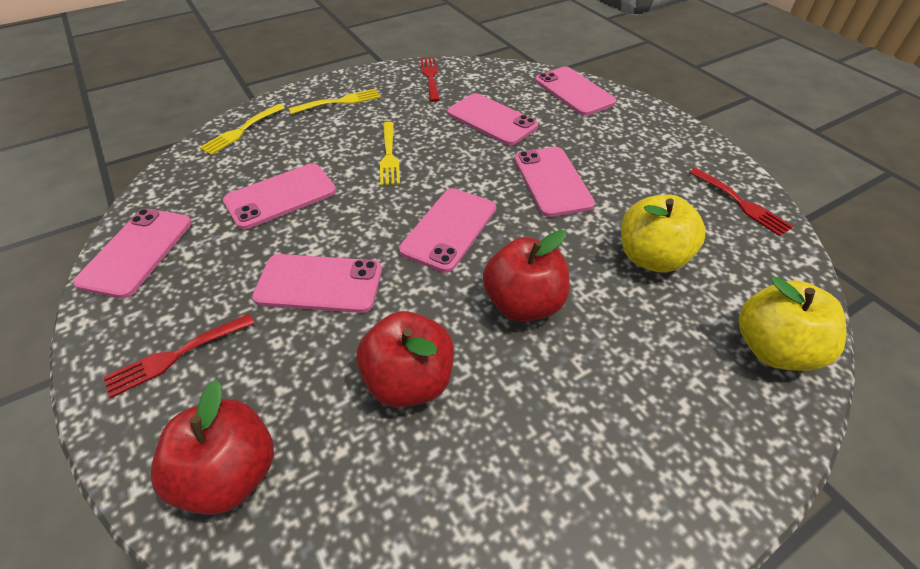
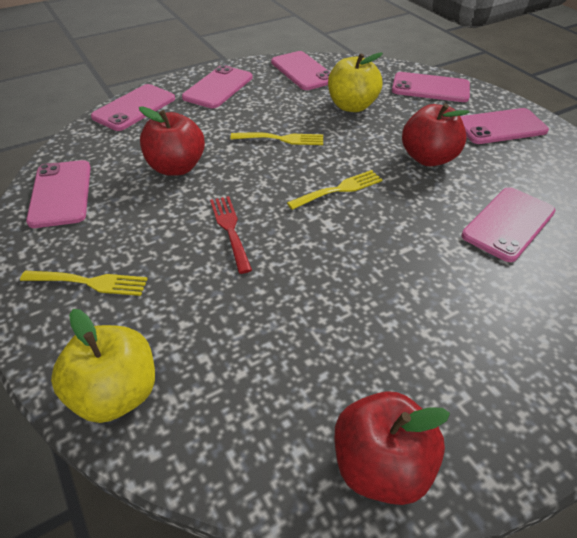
red fork: 3 -> 1

